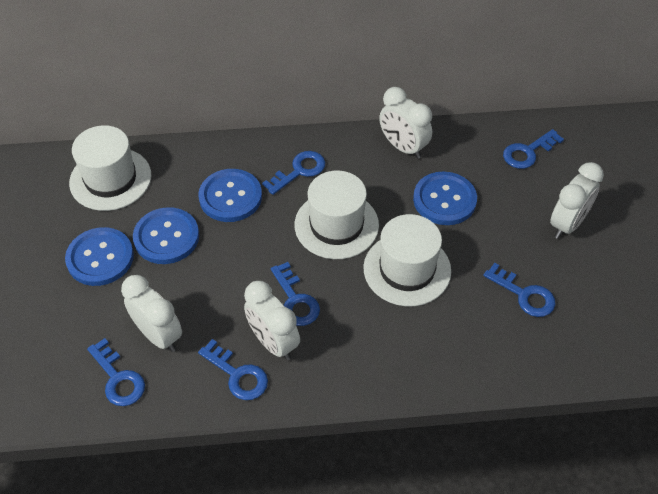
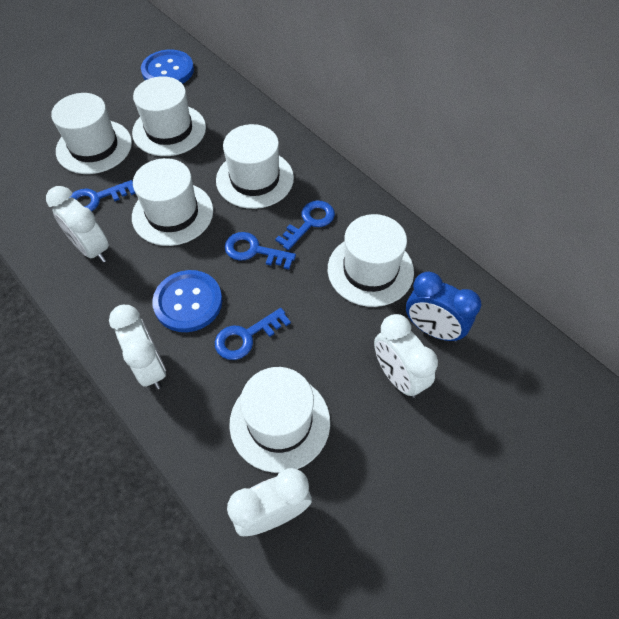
blue button: 4 -> 2
blue clock: 0 -> 1
blue key: 6 -> 4
white hat: 3 -> 6

